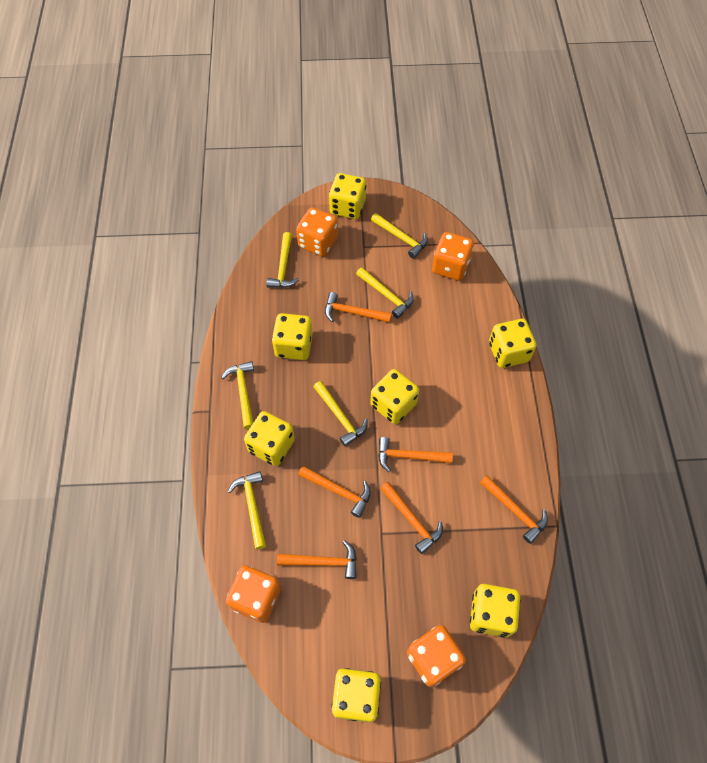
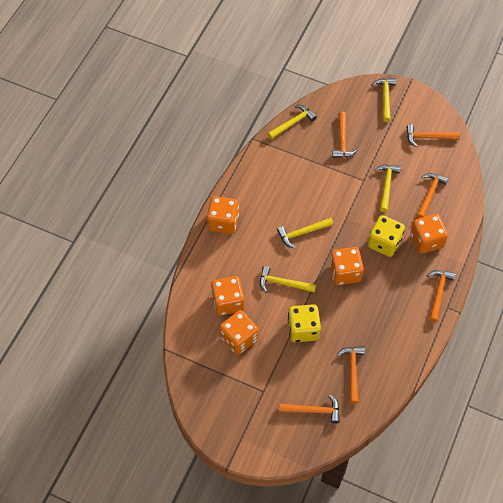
orange dice: 4 -> 5
yellow dice: 7 -> 2
yellow hammer: 6 -> 5

